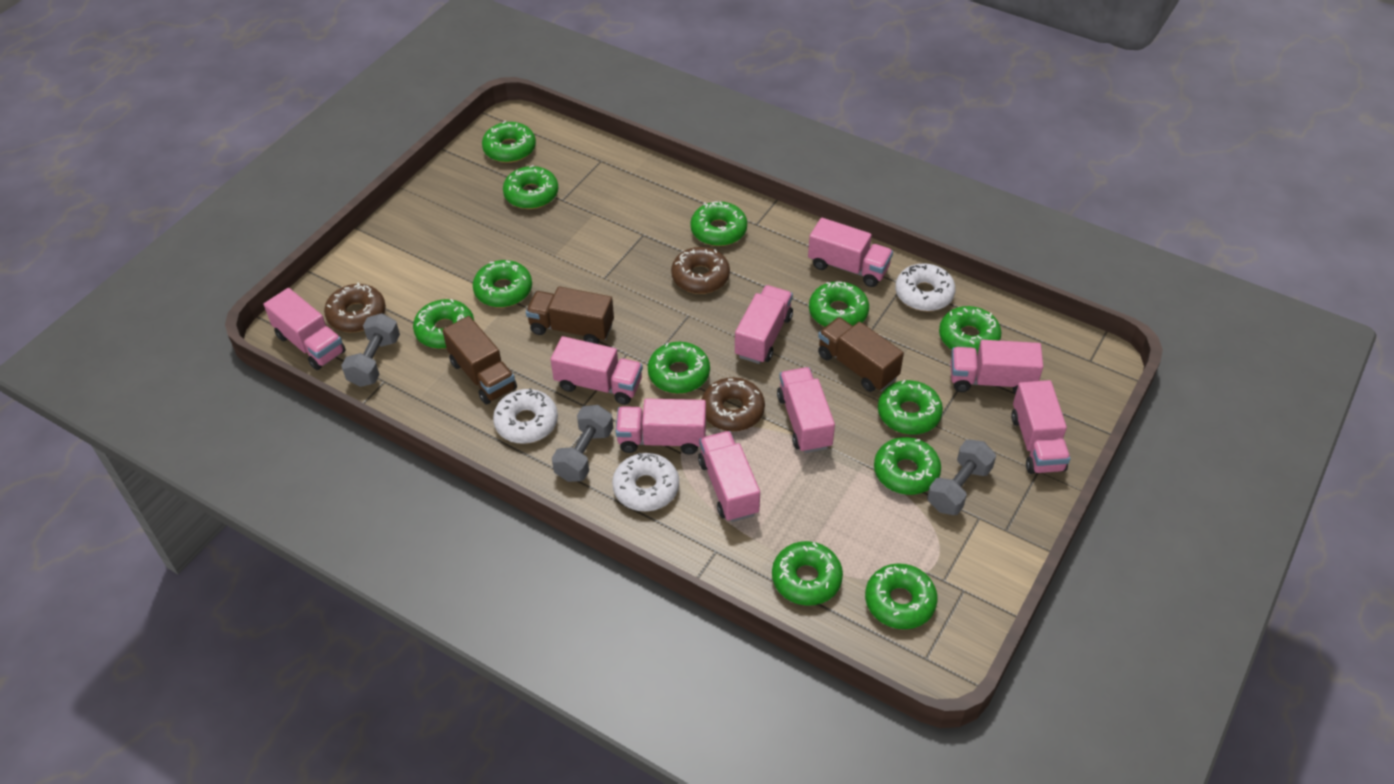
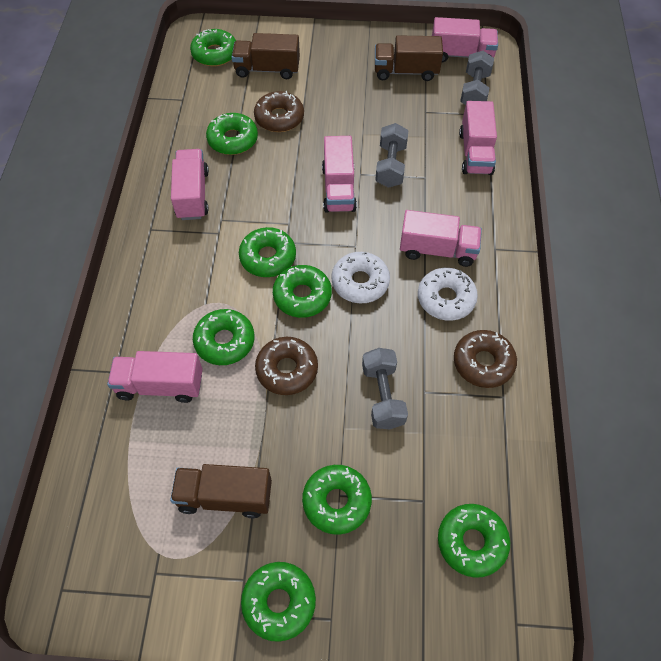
green donut: 12 -> 8
pink truck: 9 -> 6
white donut: 3 -> 2

